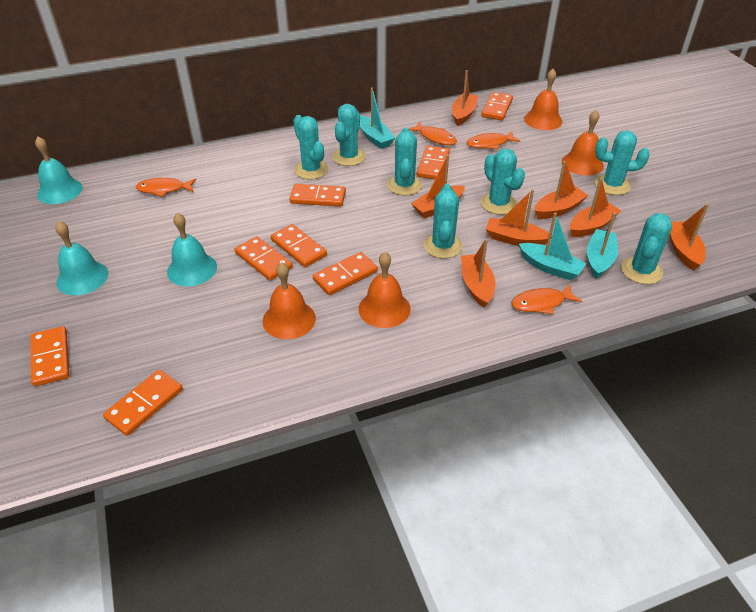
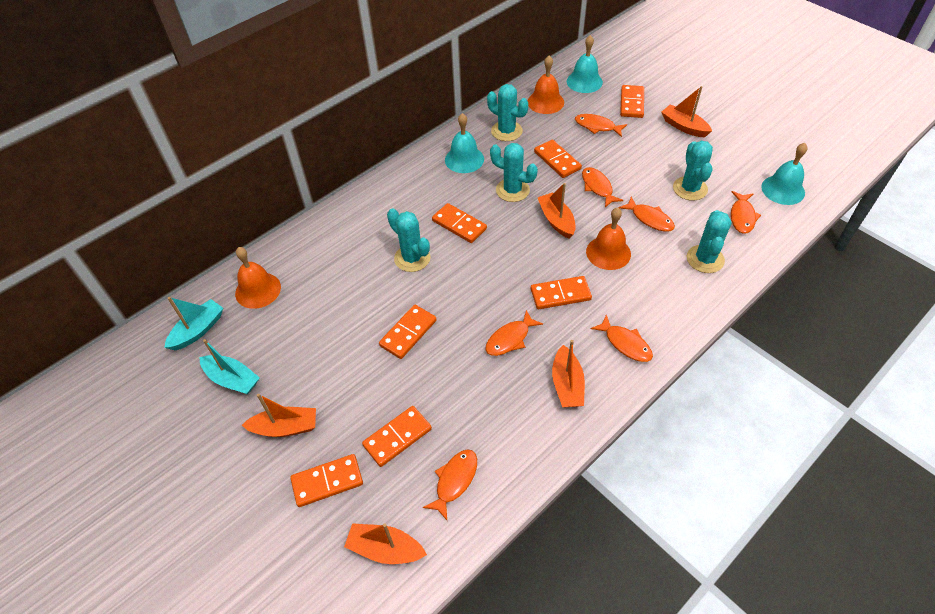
orange bell: 4 -> 3
orange boat: 7 -> 5
orange domino: 8 -> 7
orange fish: 4 -> 7
turquoise boat: 3 -> 2
turquoise cactus: 7 -> 5

